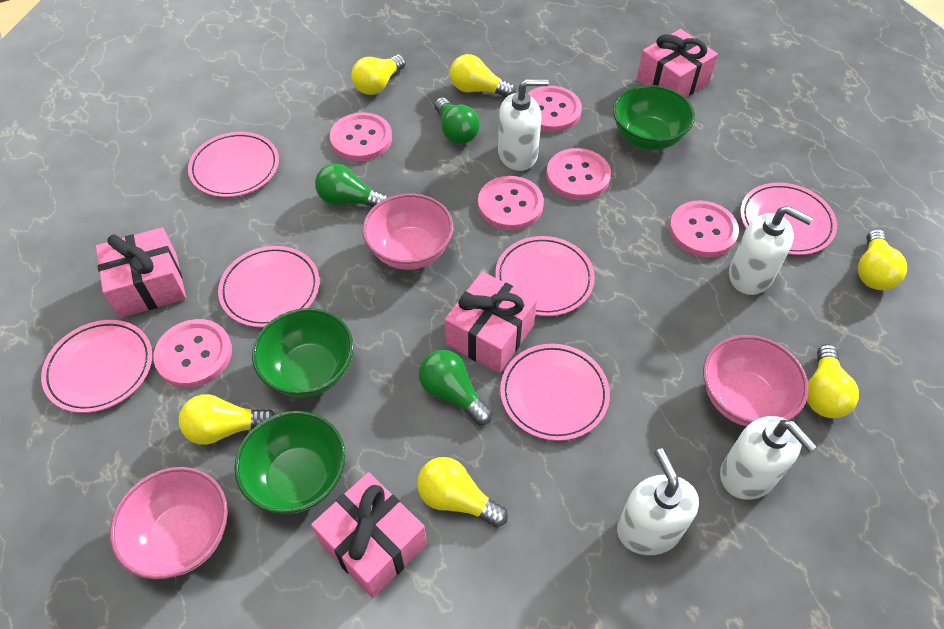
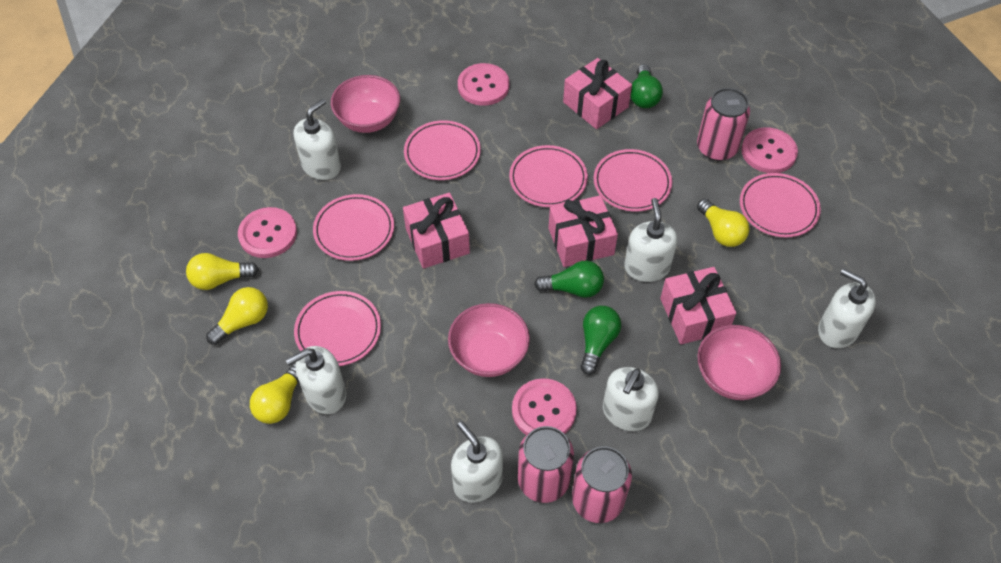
green bowl: 3 -> 0
pink button: 6 -> 4
pink can: 0 -> 3
white soap dispenser: 4 -> 6
yellow light bulb: 6 -> 4

